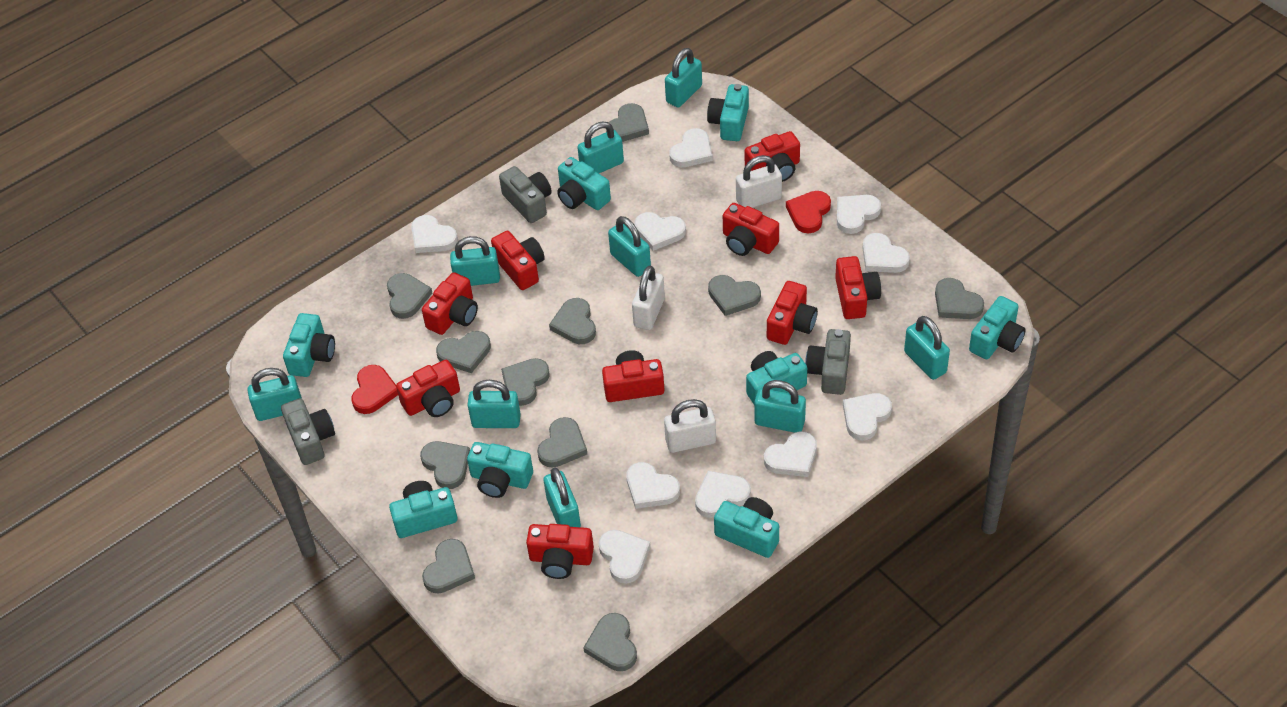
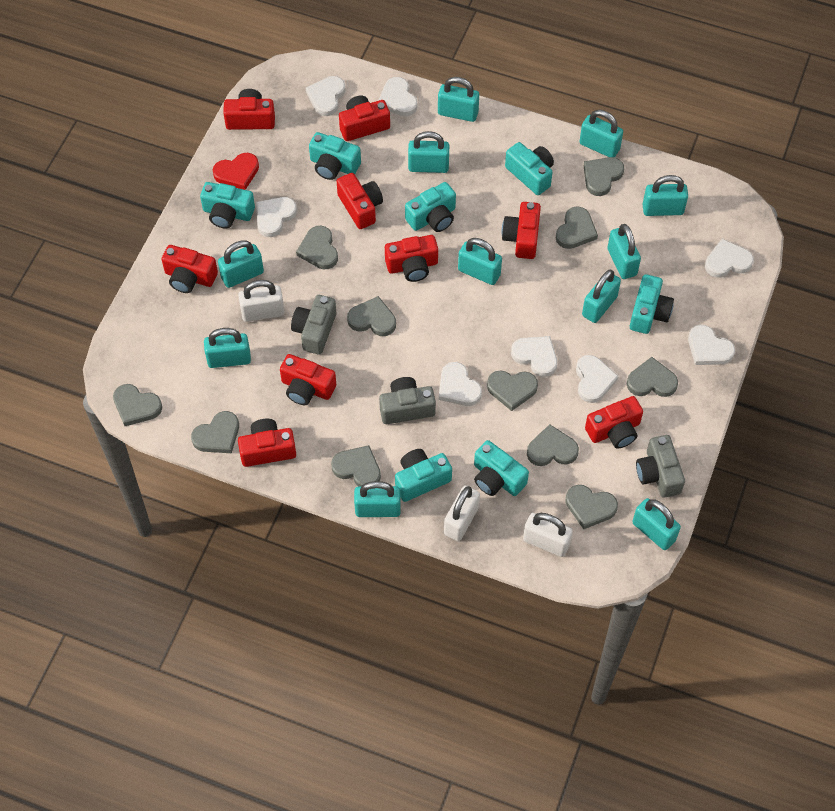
red heart: 2 -> 1
turquoise camera: 8 -> 7
turquoise padlock: 9 -> 11
white heart: 10 -> 8

